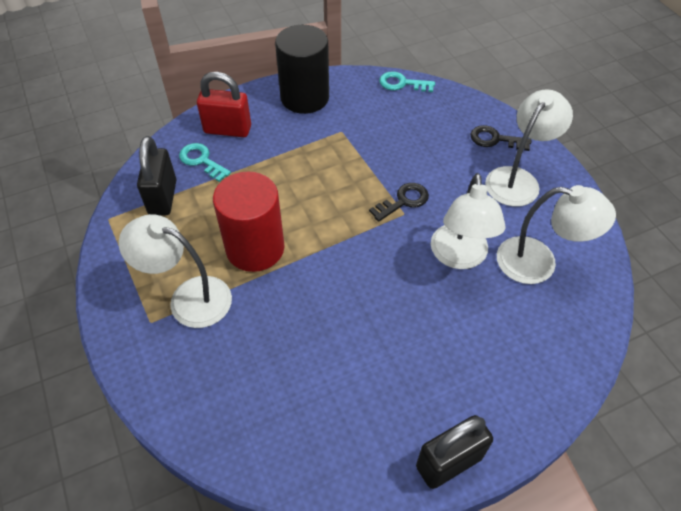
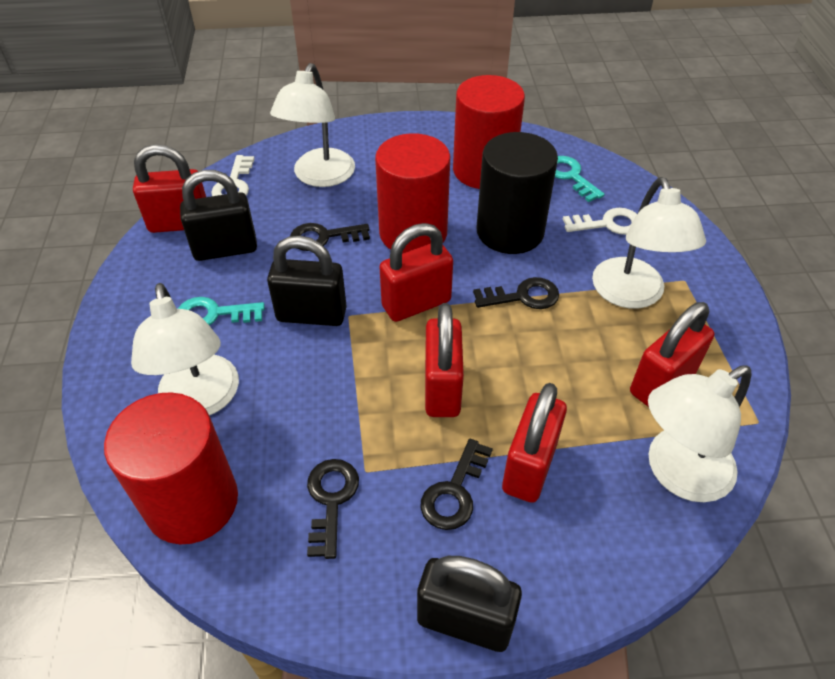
black key: 2 -> 4
black padlock: 2 -> 3
red cylinder: 1 -> 3
red padlock: 1 -> 5
white key: 0 -> 2

